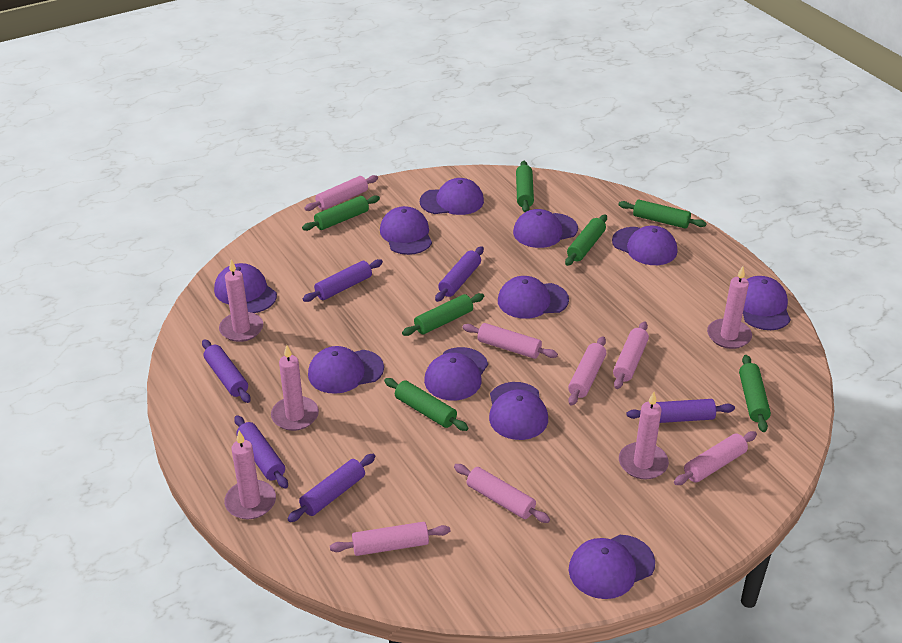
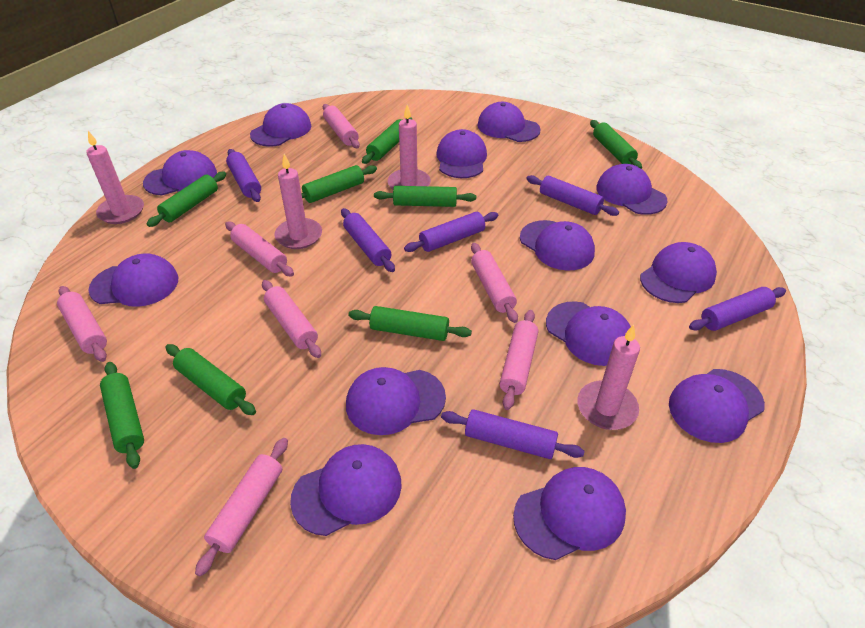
green rolling pin: 7 -> 8
pink candle: 5 -> 4
purple cap: 11 -> 13

